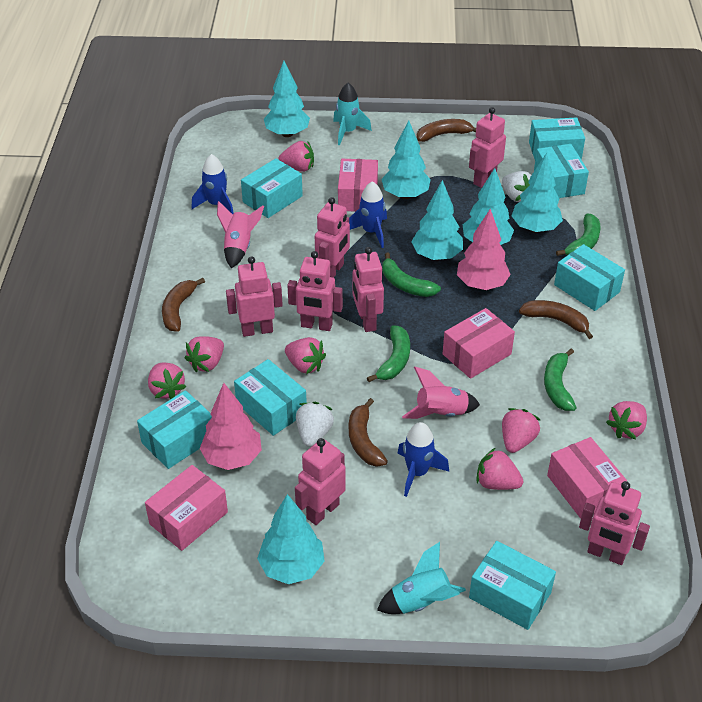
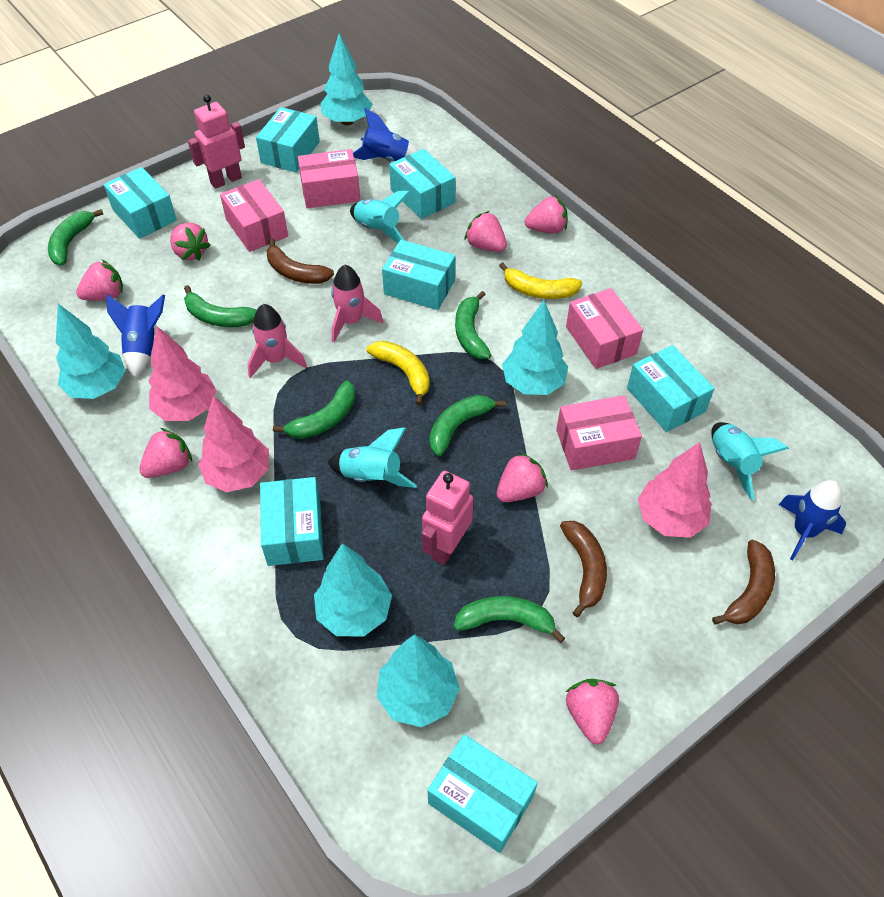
brown banana: 4 -> 3
green banana: 4 -> 6
pink robot: 7 -> 2
pink tree: 2 -> 3
turquoise rocket: 2 -> 3
turquoise tree: 6 -> 5
white strawberry: 2 -> 0
yellow banana: 0 -> 2

